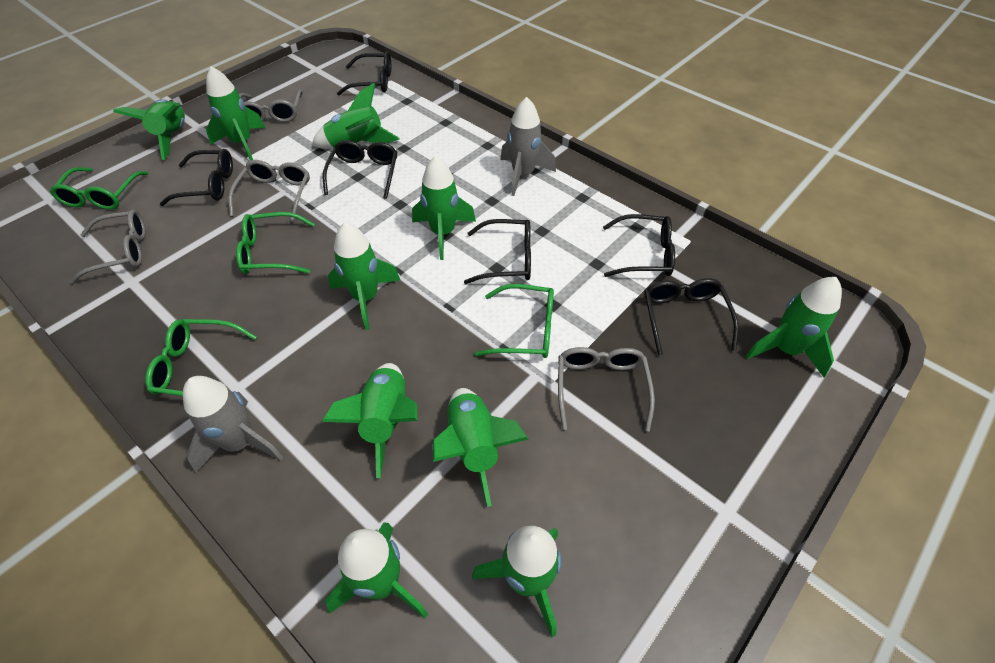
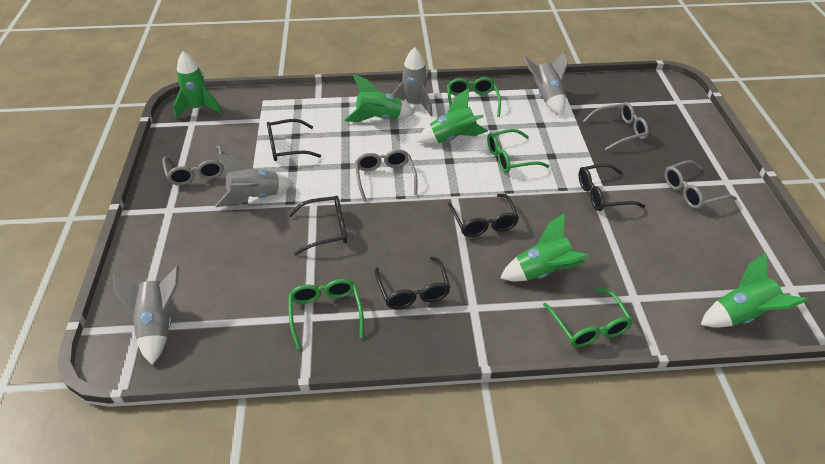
black glasses: 6 -> 5
green rocket: 10 -> 5
grey rocket: 2 -> 4

